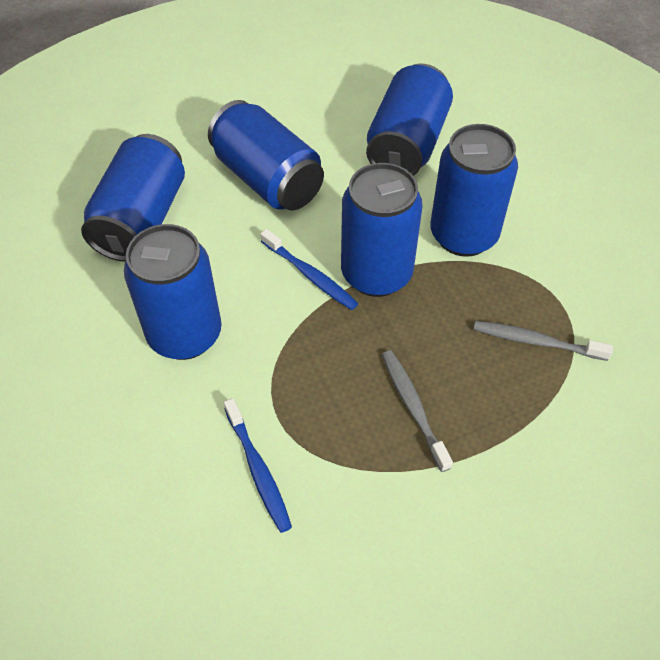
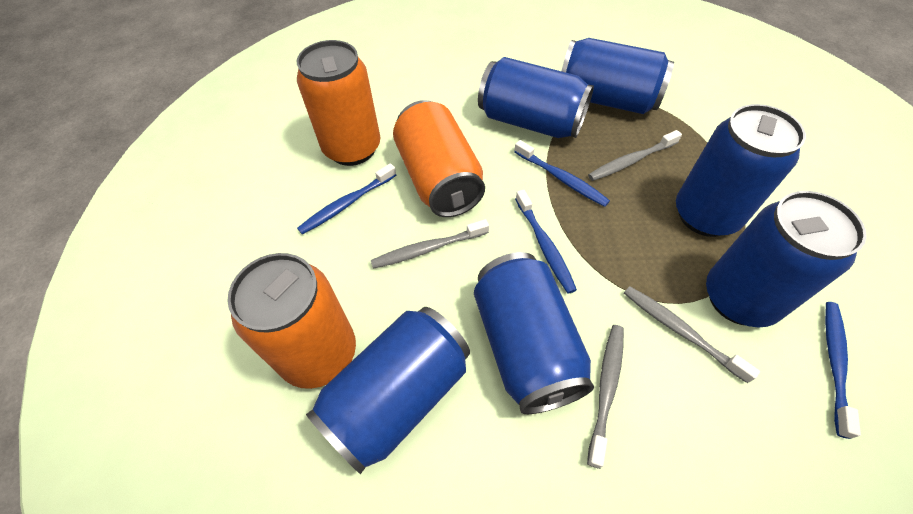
blue toothbrush: 2 -> 4
grey toothbrush: 2 -> 4
orange can: 0 -> 3

